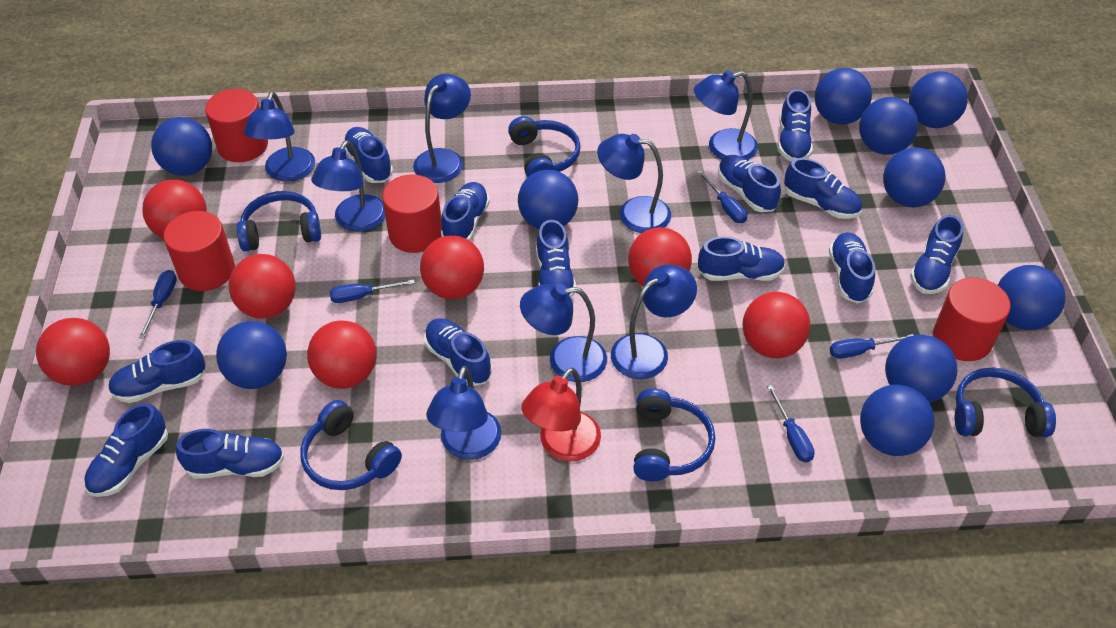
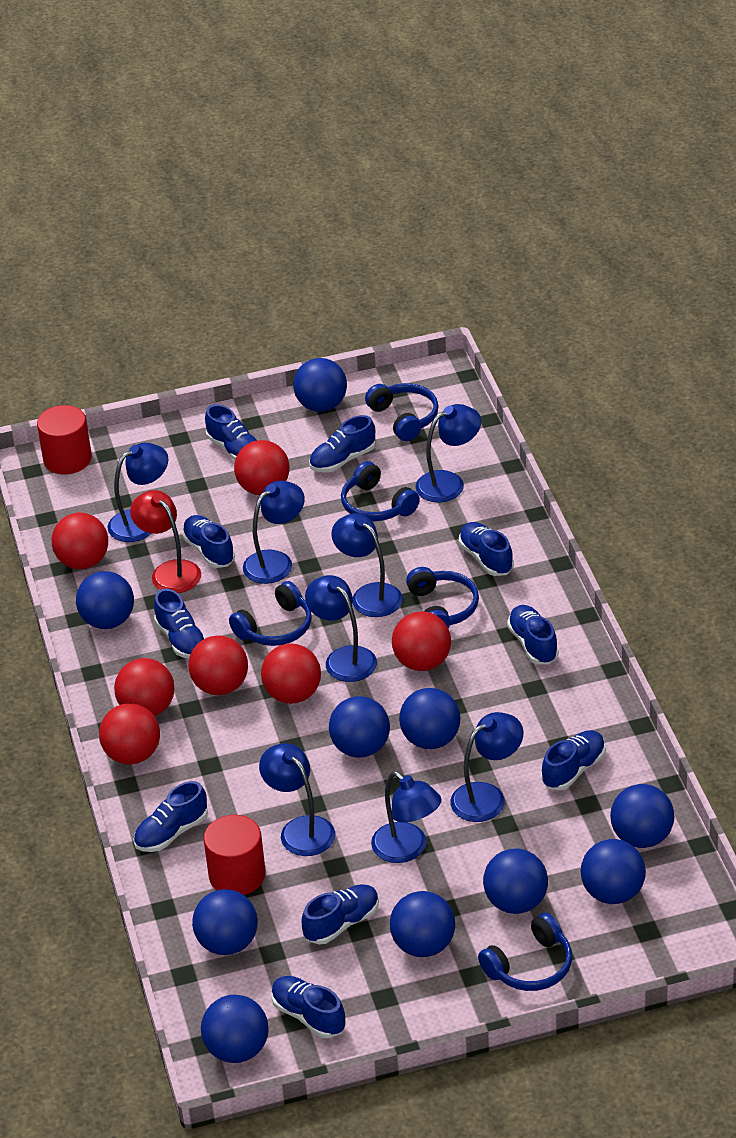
blue screwdriver: 5 -> 0
blue shoe: 13 -> 10
red cylinder: 4 -> 2

